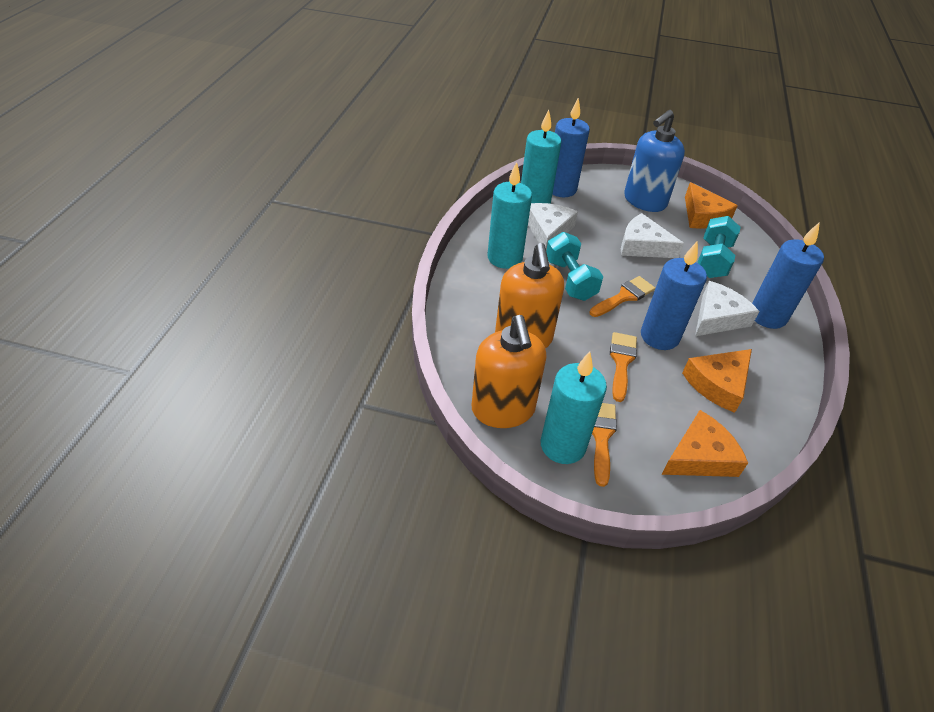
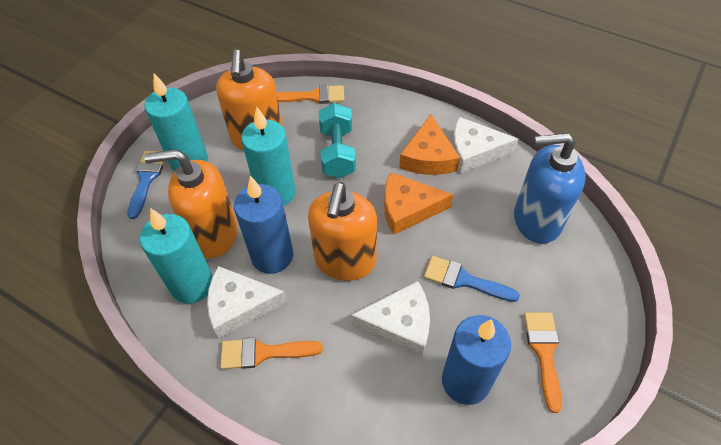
blue brush: 0 -> 2
blue candle: 3 -> 2
orange cheese: 3 -> 2
orange soap dispenser: 2 -> 3
turquoise dumbbell: 2 -> 1

